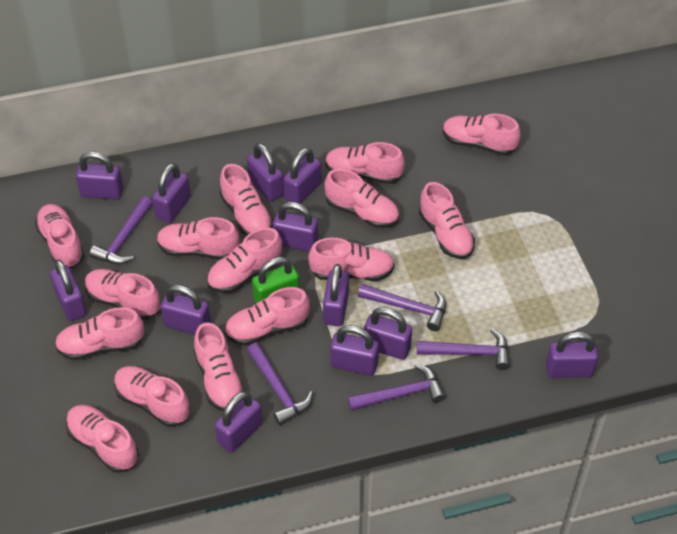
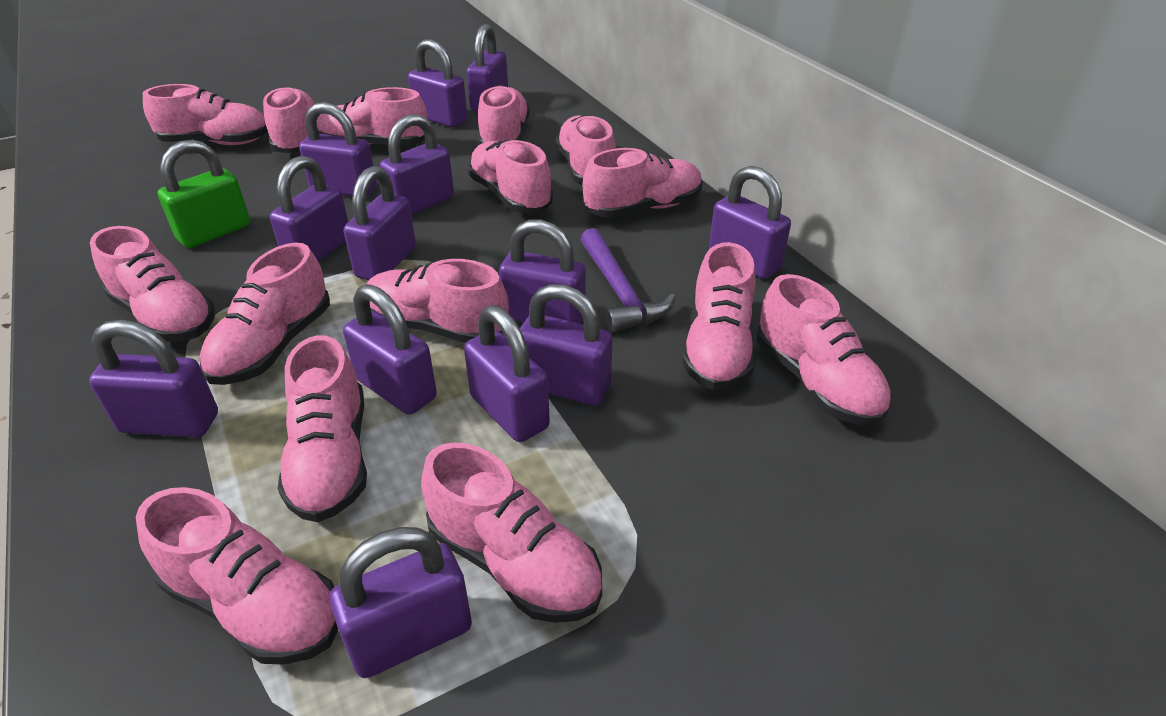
purple hammer: 5 -> 1
purple padlock: 12 -> 13

